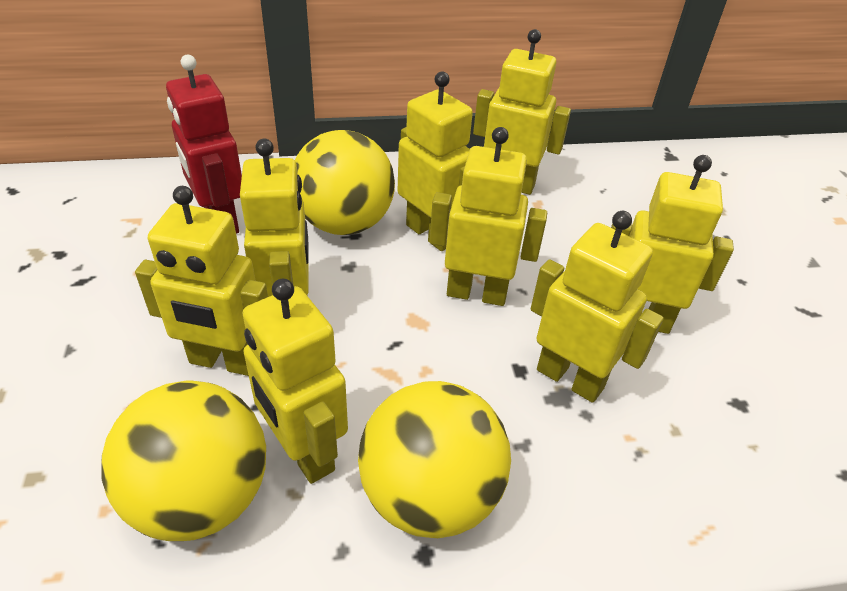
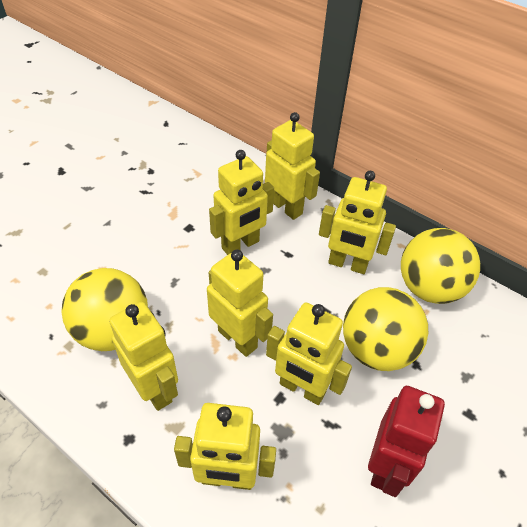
yellow robot: 8 -> 7

